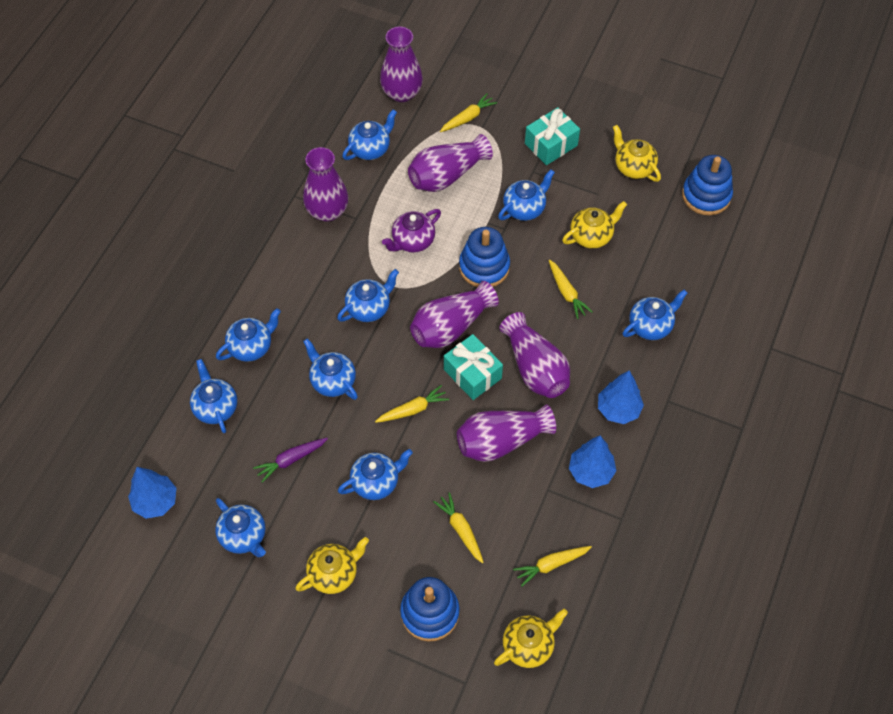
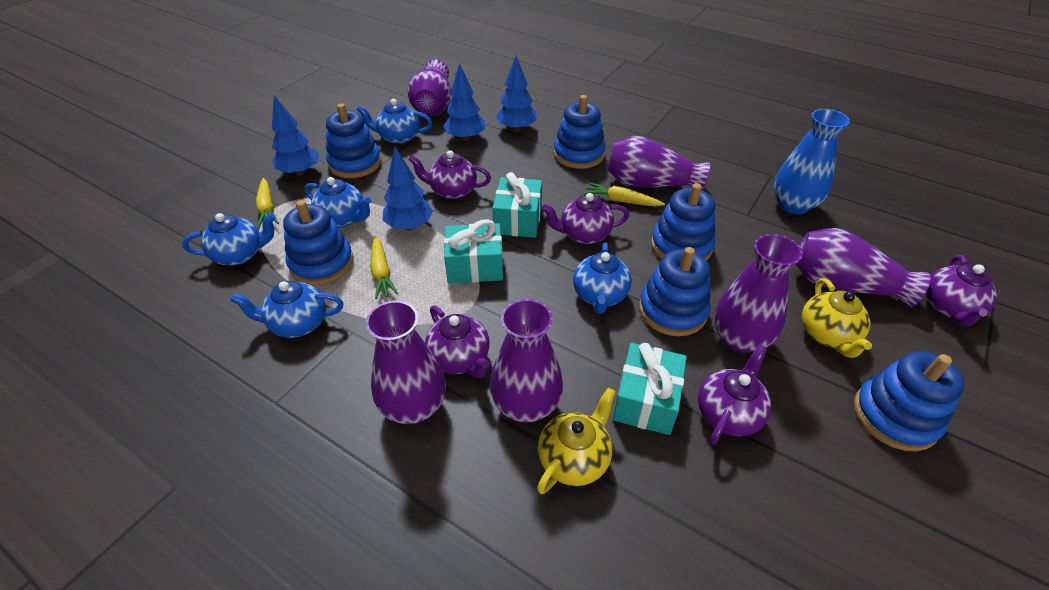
blue stacking toy: 3 -> 6
blue teapot: 9 -> 5
blue tree: 3 -> 4
blue vase: 0 -> 1
purple carrot: 1 -> 0
purple teapot: 1 -> 5
turquoise gift: 2 -> 3
yellow carrot: 5 -> 3
yellow teapot: 4 -> 2

